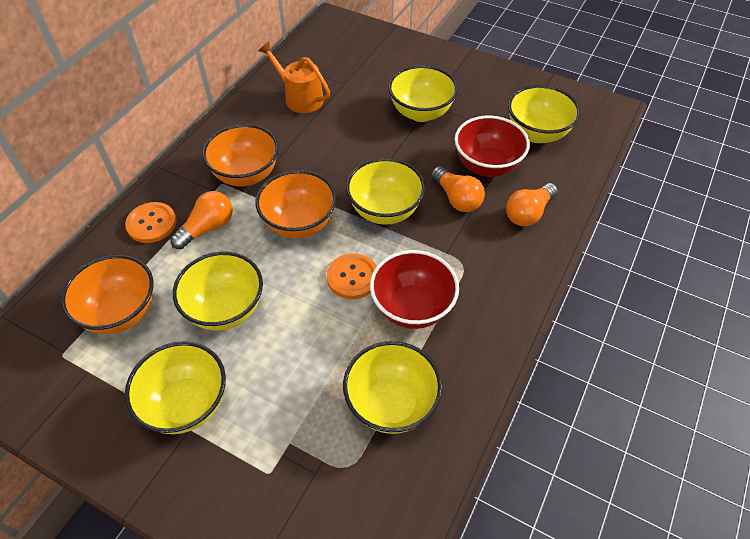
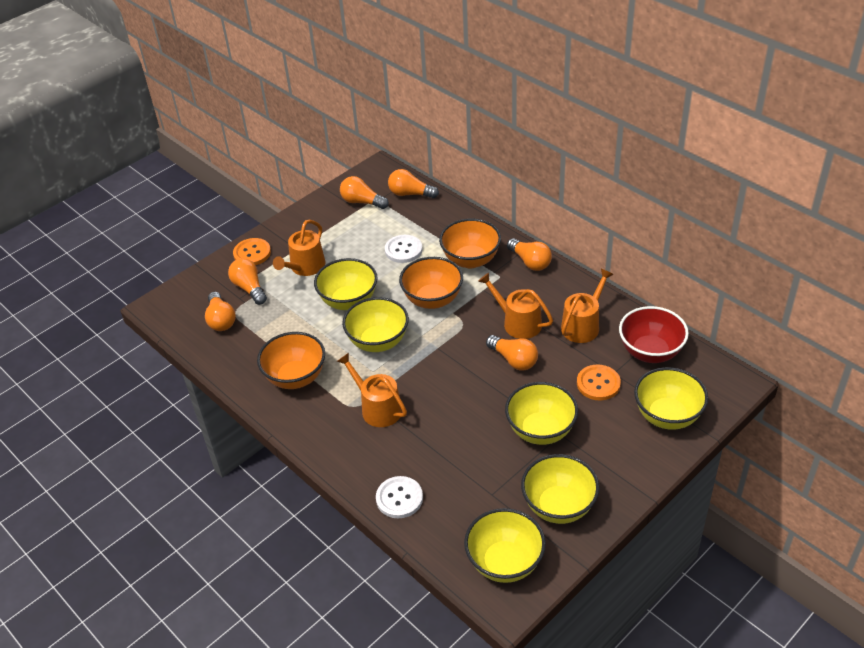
orange light bulb: 3 -> 6
orange watering can: 1 -> 4
red bowl: 2 -> 1
white button: 0 -> 2

